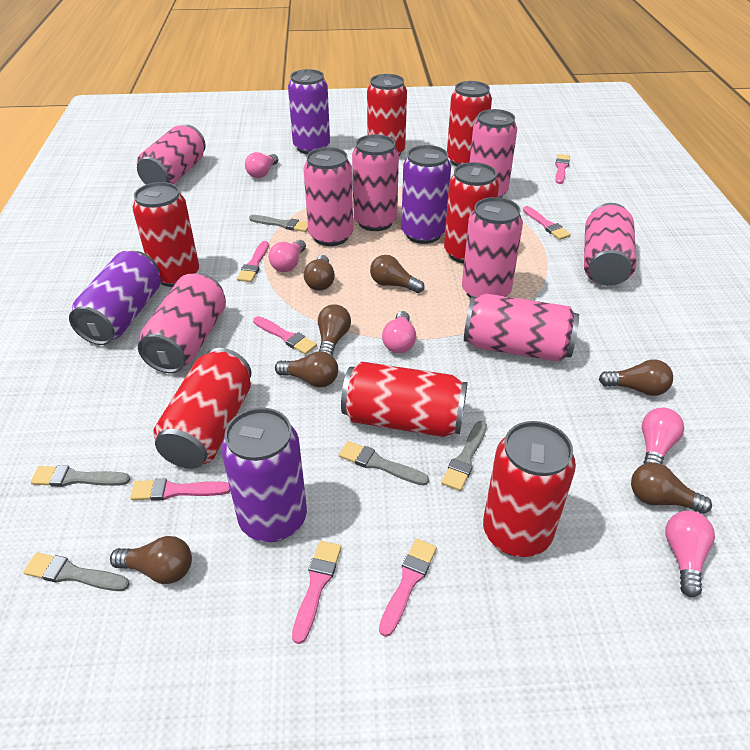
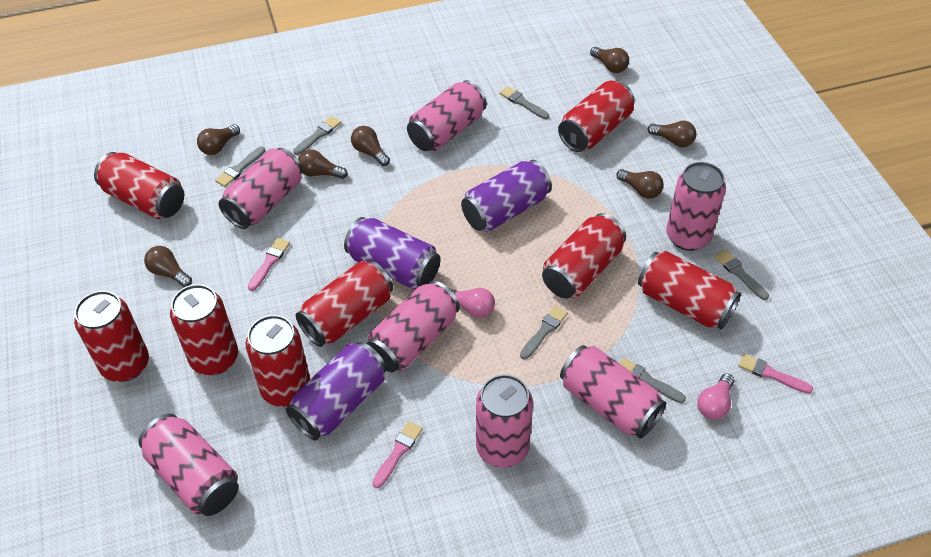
grey brush: 5 -> 6
pink brush: 7 -> 3
pink can: 8 -> 7
pink light bulb: 5 -> 2
purple can: 4 -> 3
red can: 7 -> 8

